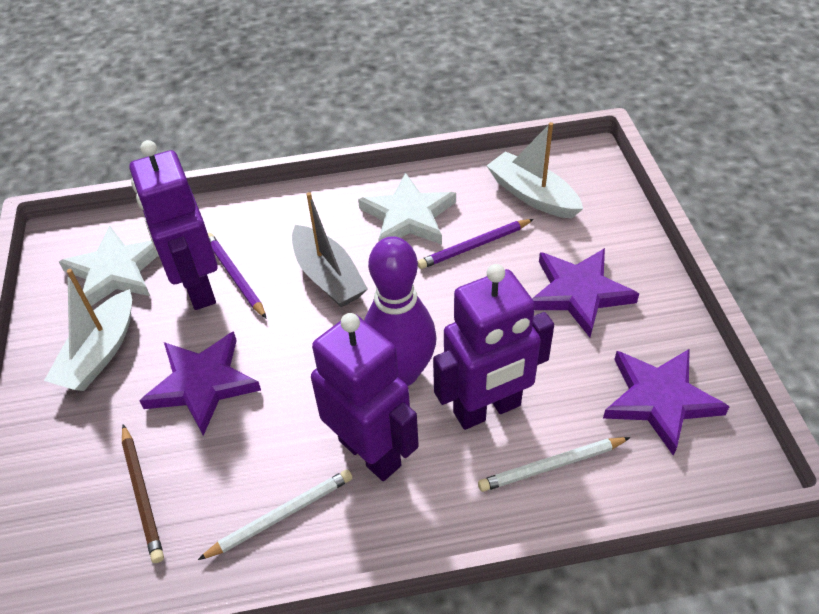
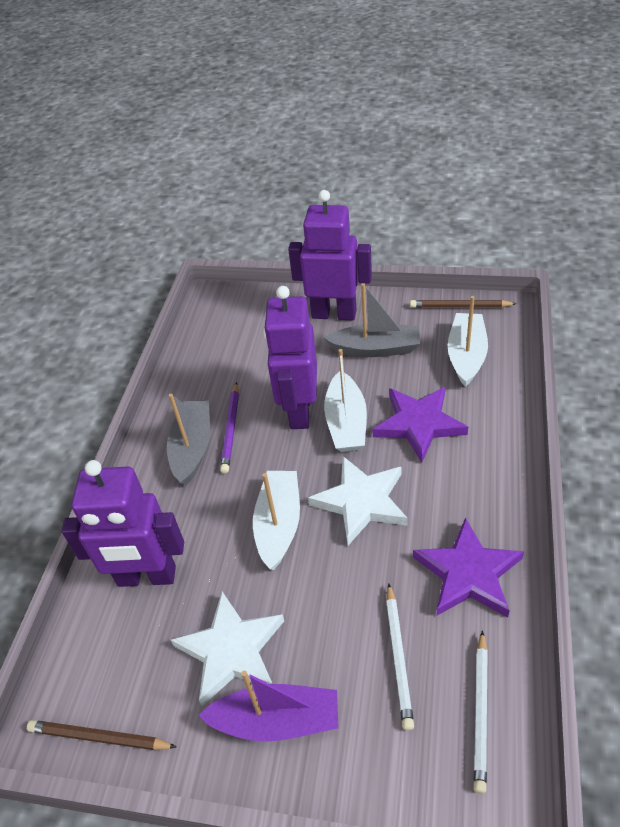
brown pencil: 1 -> 2
grey boat: 1 -> 2
purple boat: 0 -> 1
purple bowling pin: 1 -> 0
purple pencil: 2 -> 1
purple star: 3 -> 2
white boat: 2 -> 3

